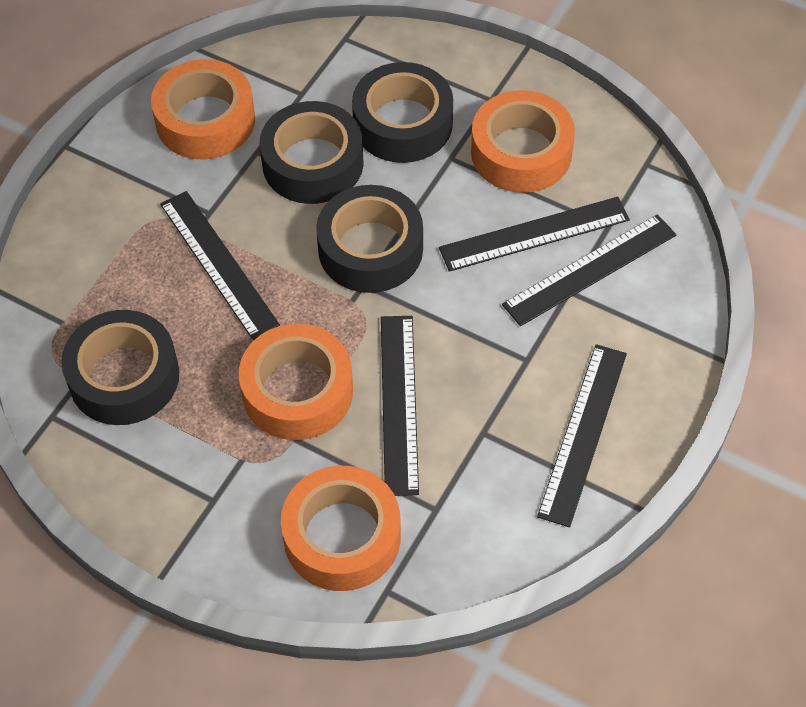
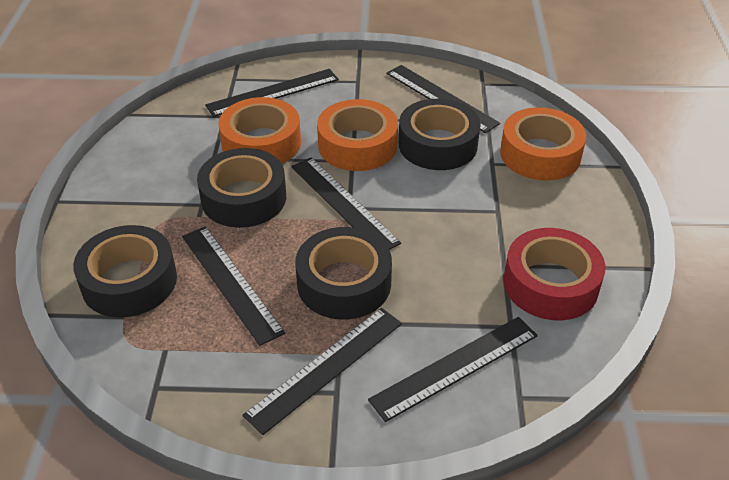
black ruler: 5 -> 6
orange tape: 4 -> 3
red tape: 0 -> 1

